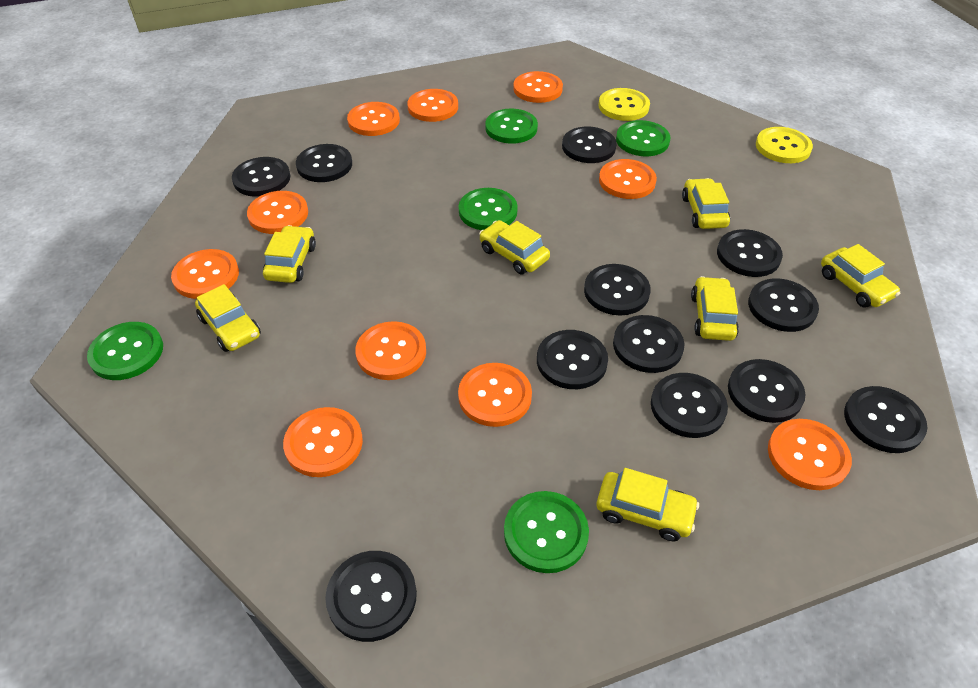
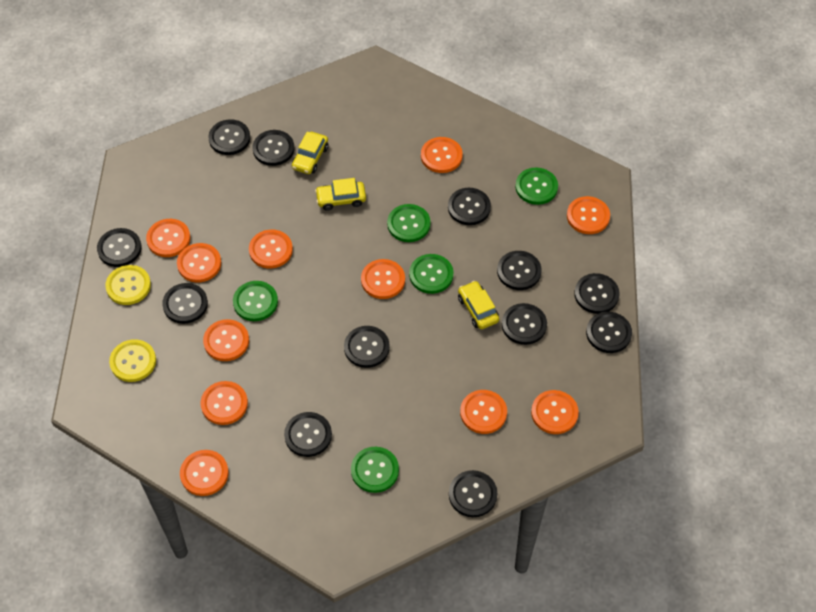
orange button: 10 -> 11
yellow car: 7 -> 3

